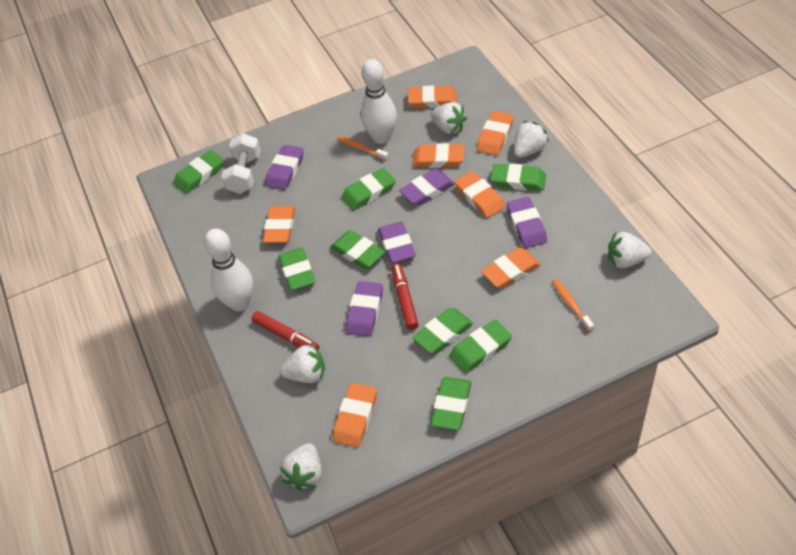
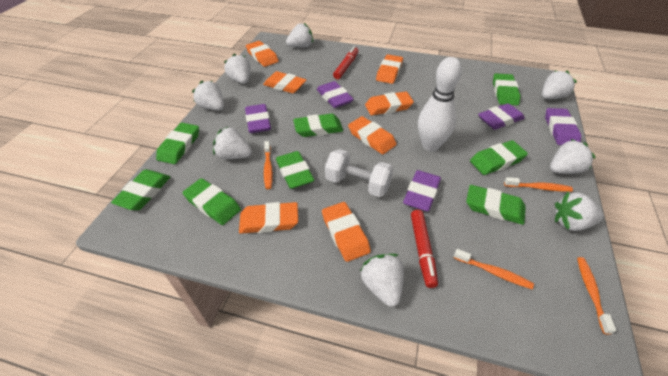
orange toothbrush: 2 -> 4
white bowling pin: 2 -> 1
white strawberry: 5 -> 8

